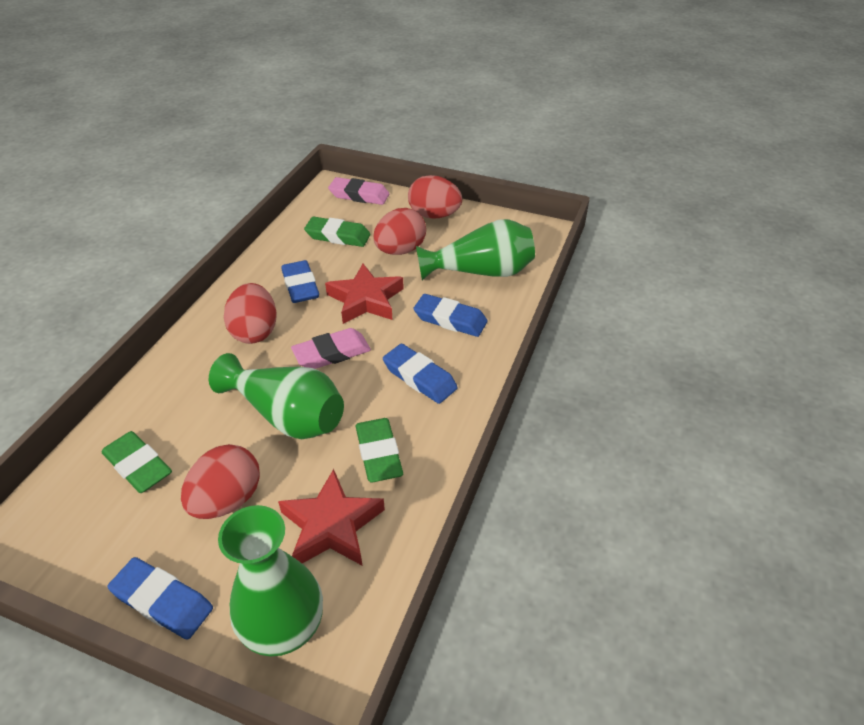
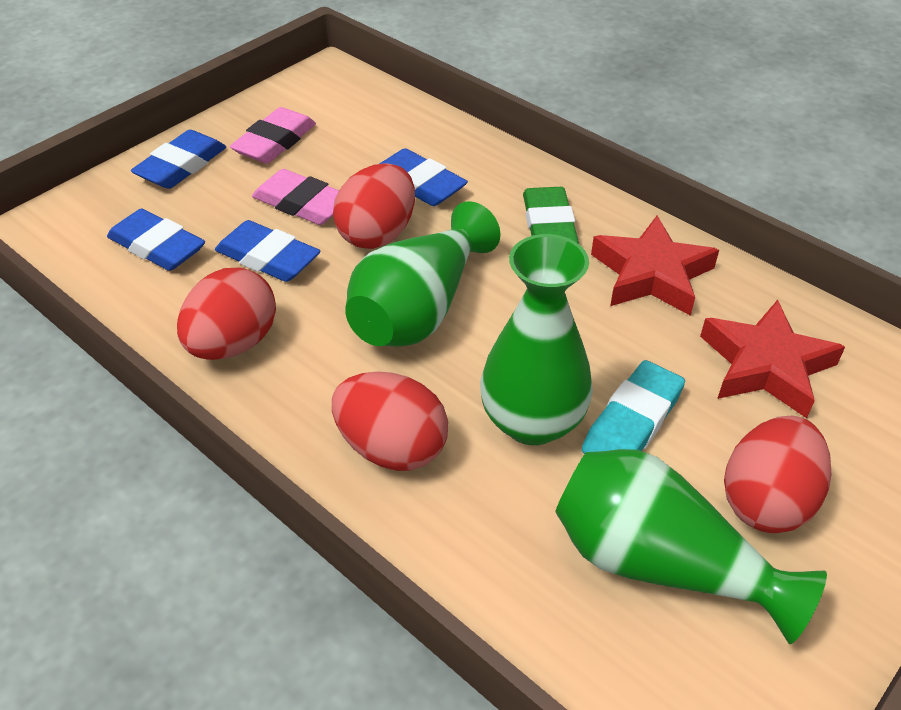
green eraser: 3 -> 1
turquoise eraser: 0 -> 1

